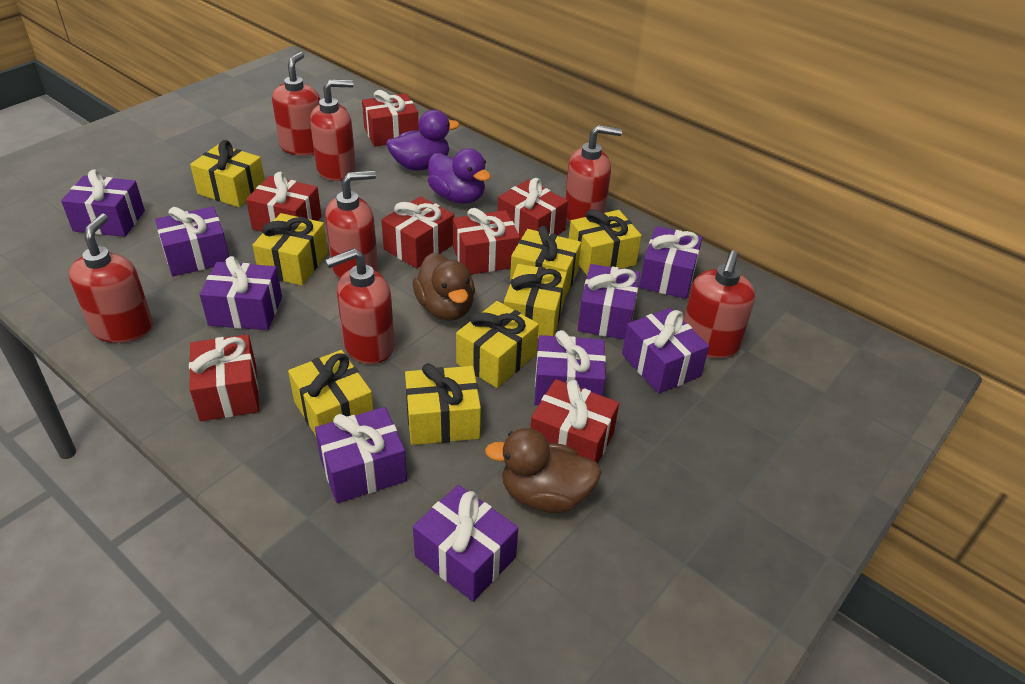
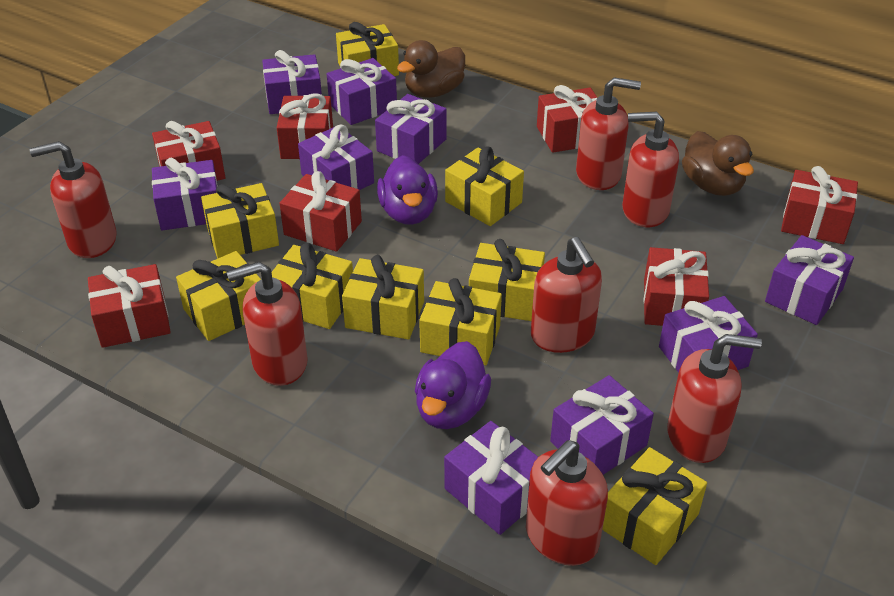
yellow gift: 8 -> 9

